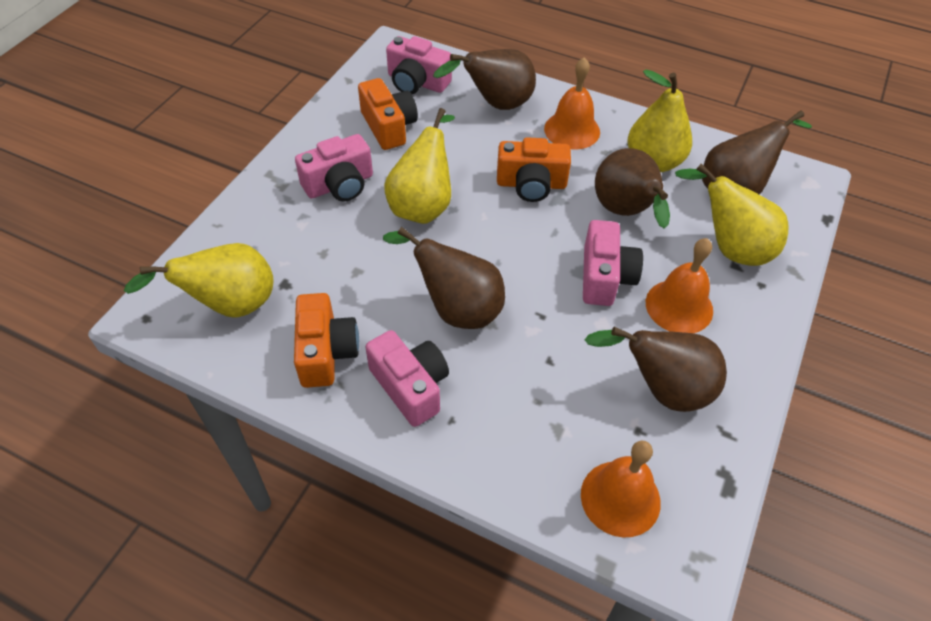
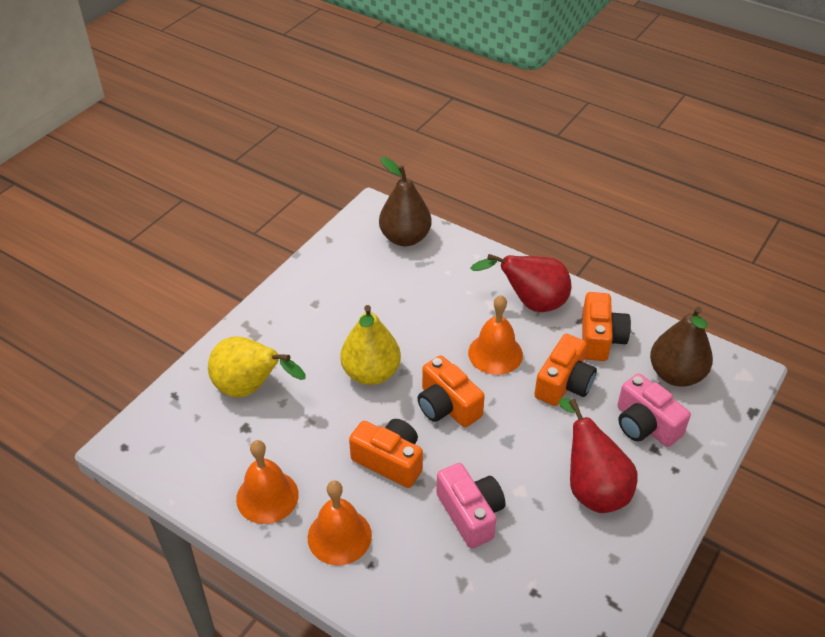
brown pear: 5 -> 2
orange camera: 3 -> 4
pink camera: 4 -> 2
red pear: 0 -> 2
yellow pear: 4 -> 2

